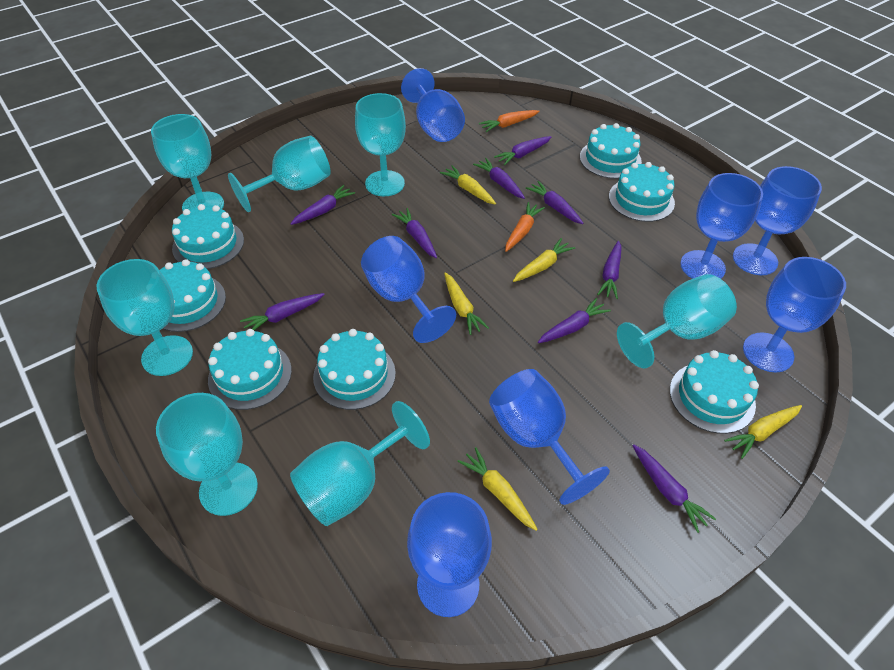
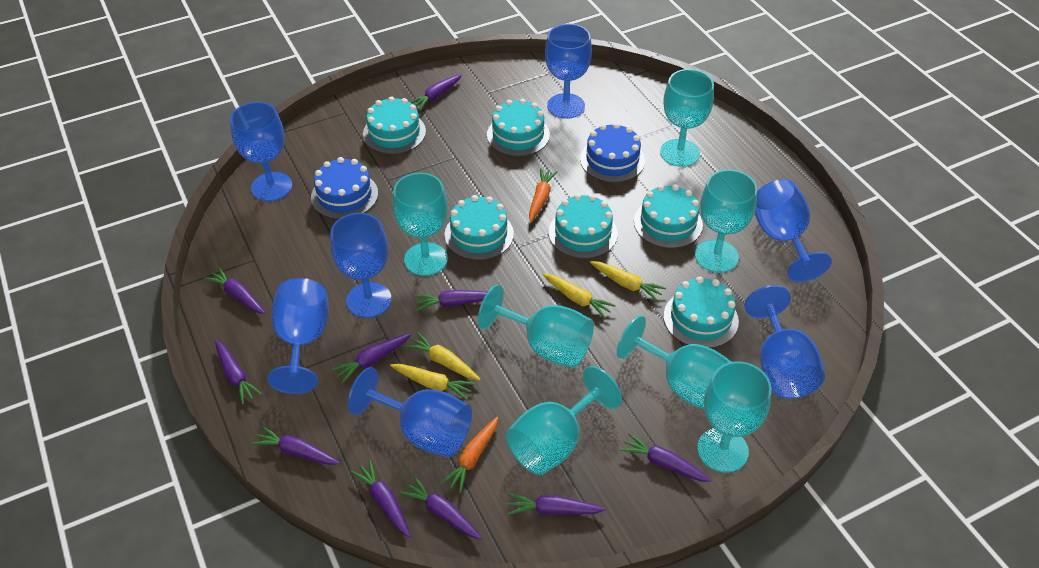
blue cake: 0 -> 2
purple carrot: 9 -> 10
turquoise cake: 7 -> 6
yellow carrot: 5 -> 4

